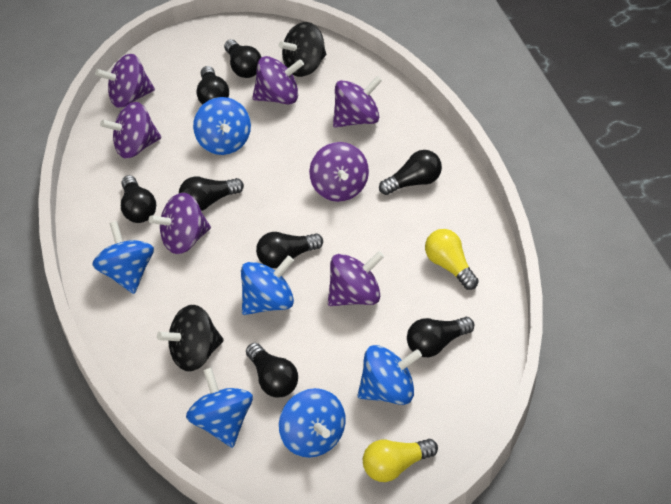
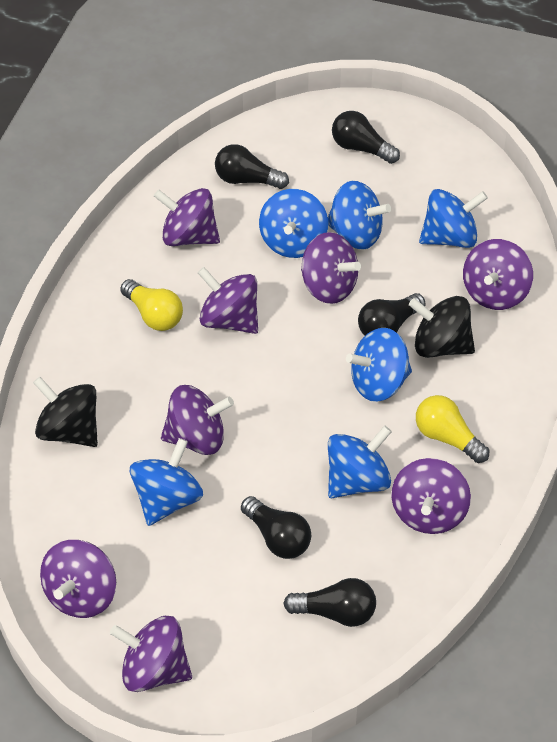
black light bulb: 8 -> 5
purple spinning top: 7 -> 8

